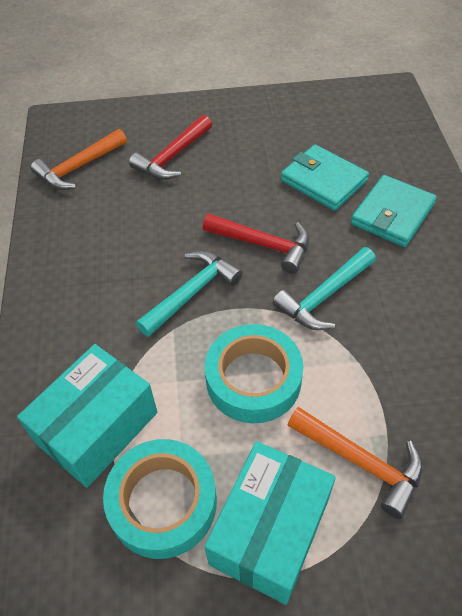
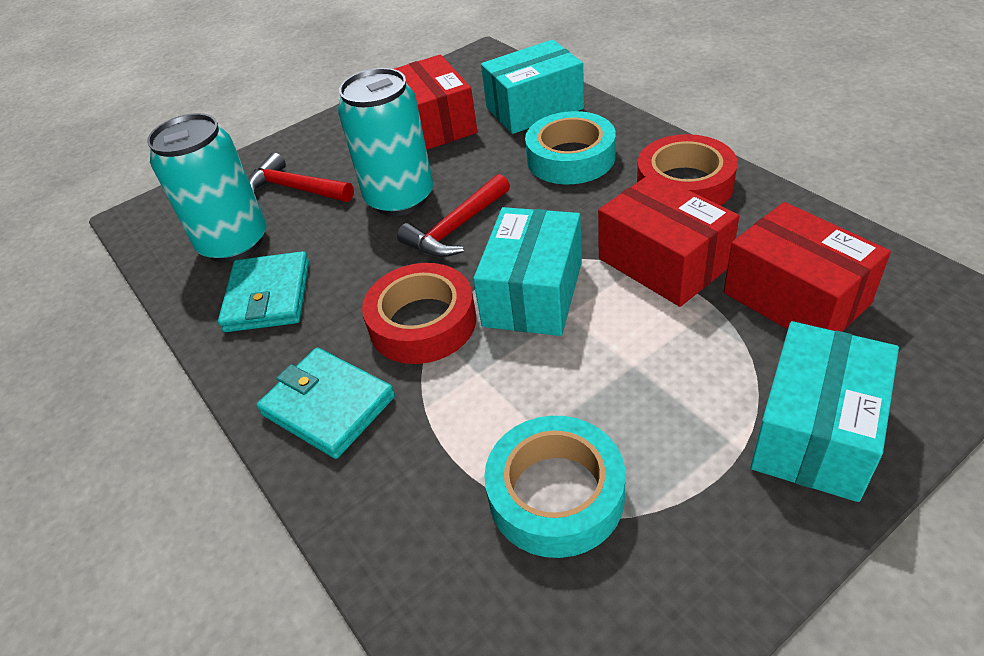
orange hammer: 2 -> 0
red box: 0 -> 3
red tape: 0 -> 2
turquoise box: 2 -> 3
turquoise can: 0 -> 2
turquoise hammer: 2 -> 0

